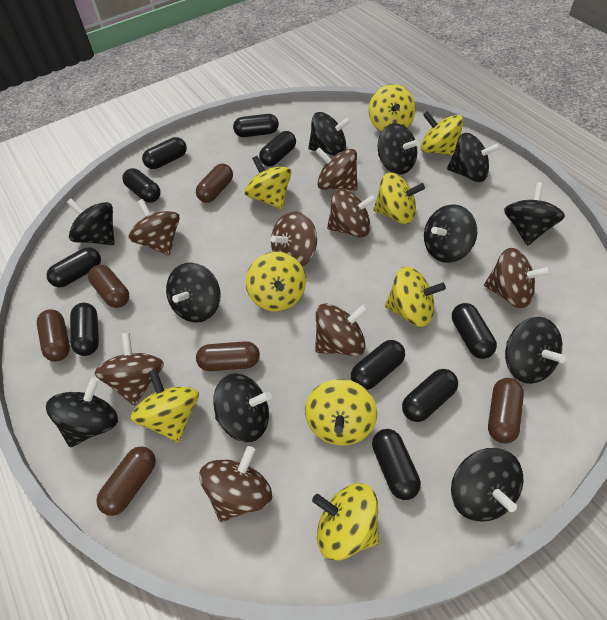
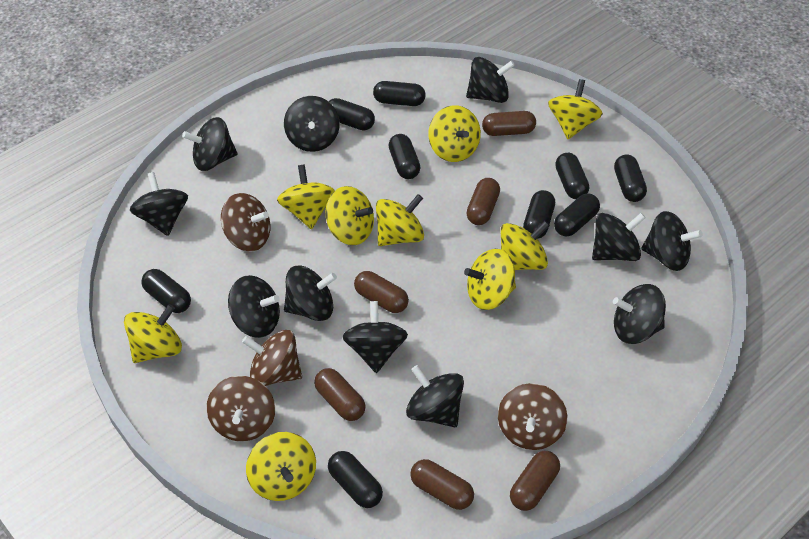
black capsule: 10 -> 9
brown spinning top: 8 -> 4

